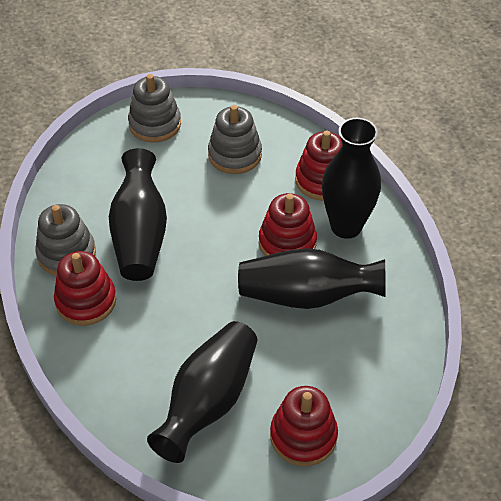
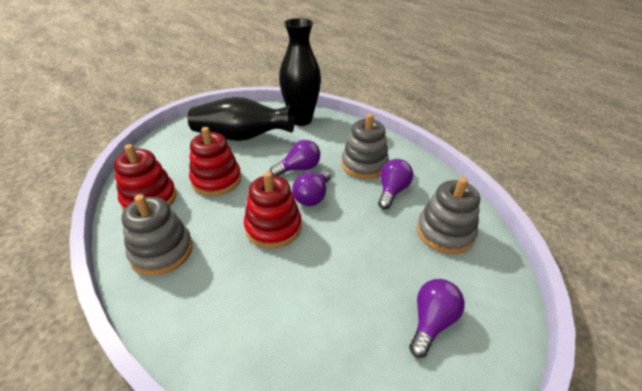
black vase: 4 -> 2
purple light bulb: 0 -> 4
red stacking toy: 4 -> 3

